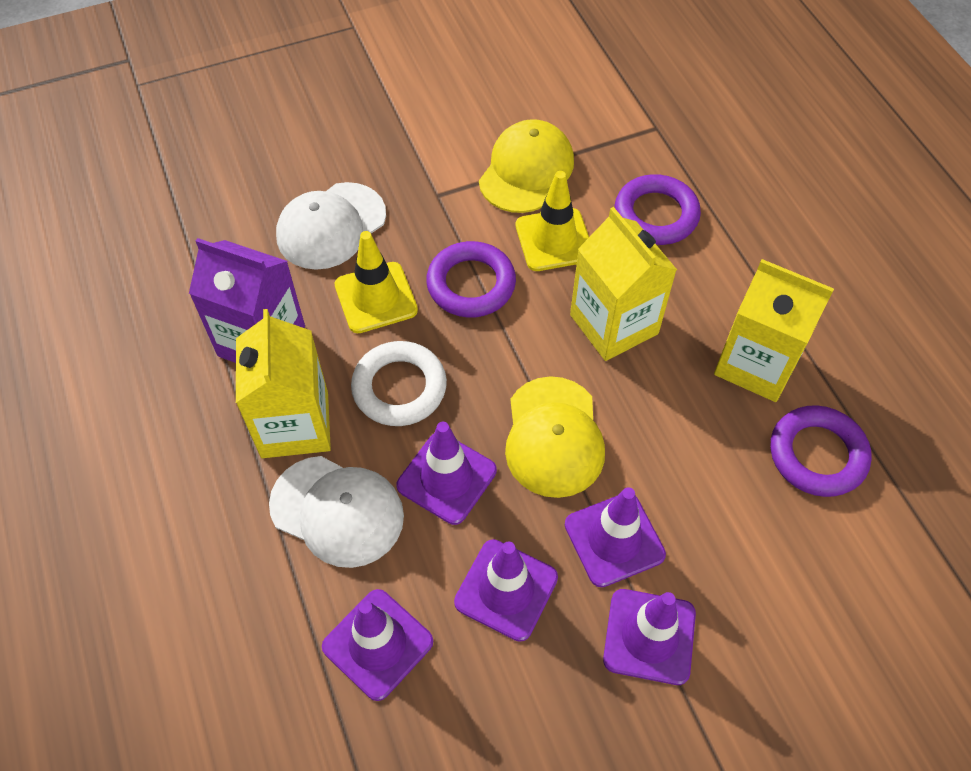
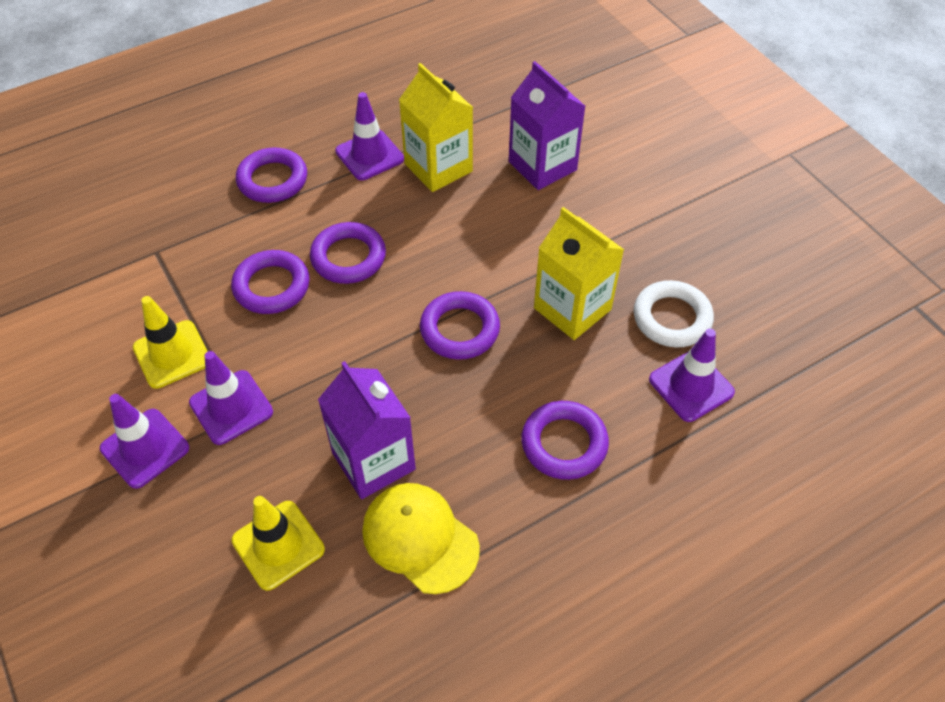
purple carton: 1 -> 2
purple ring: 3 -> 5
purple traffic cone: 5 -> 4
white cap: 2 -> 0
yellow cap: 2 -> 1
yellow carton: 3 -> 2

